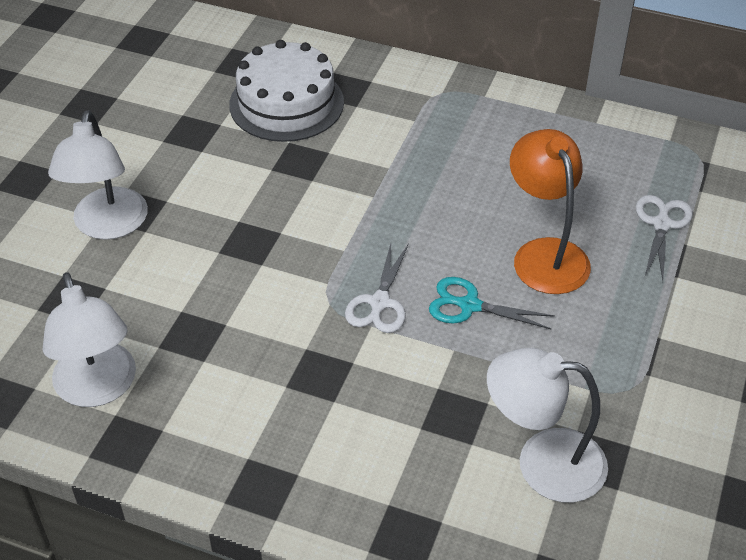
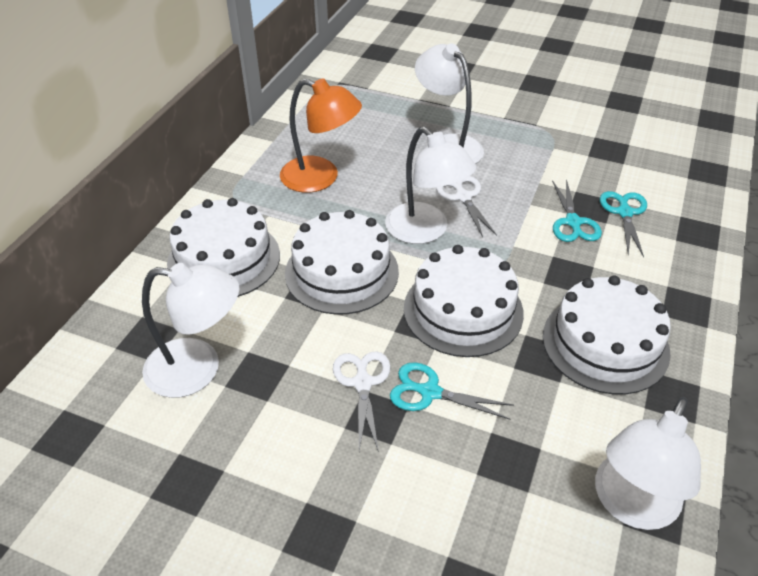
turquoise scissors: 1 -> 3
white cake: 1 -> 4
white lamp: 3 -> 4

